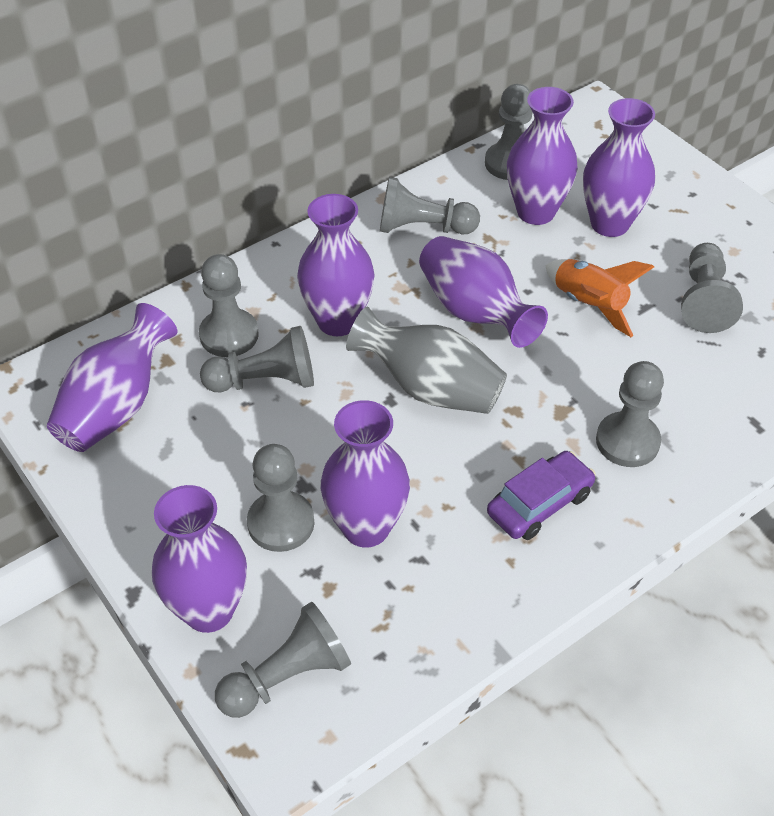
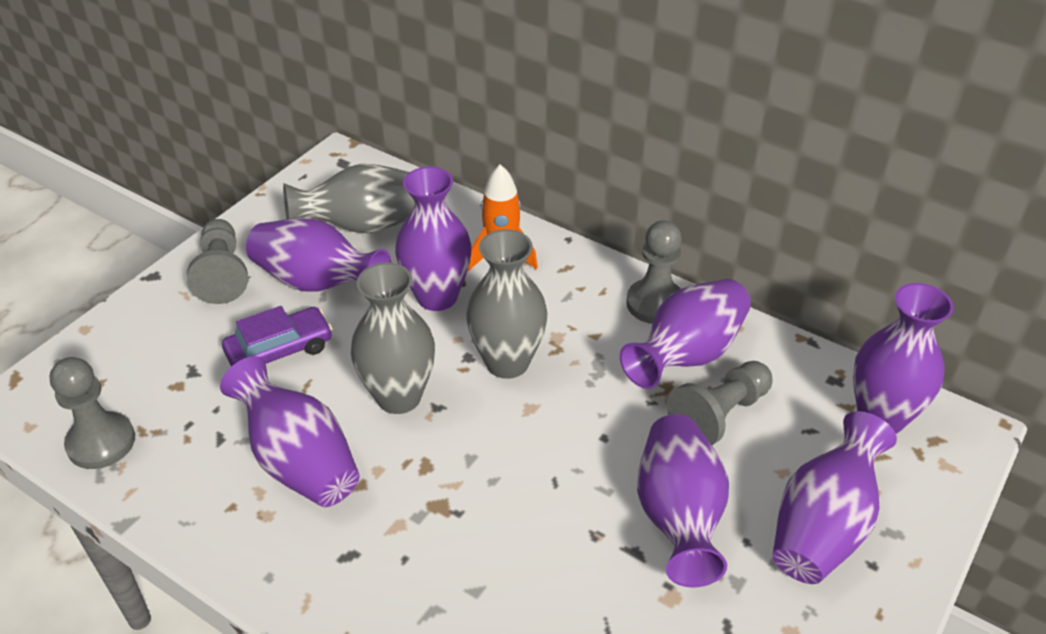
grey pawn: 8 -> 4
grey vase: 1 -> 3

